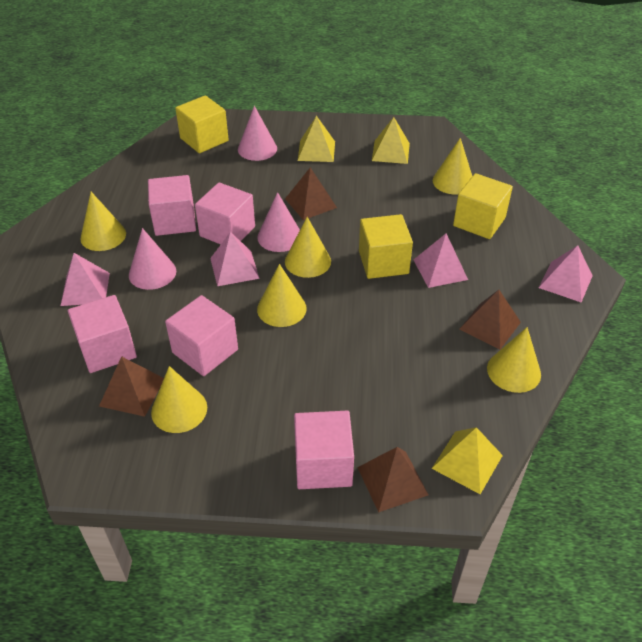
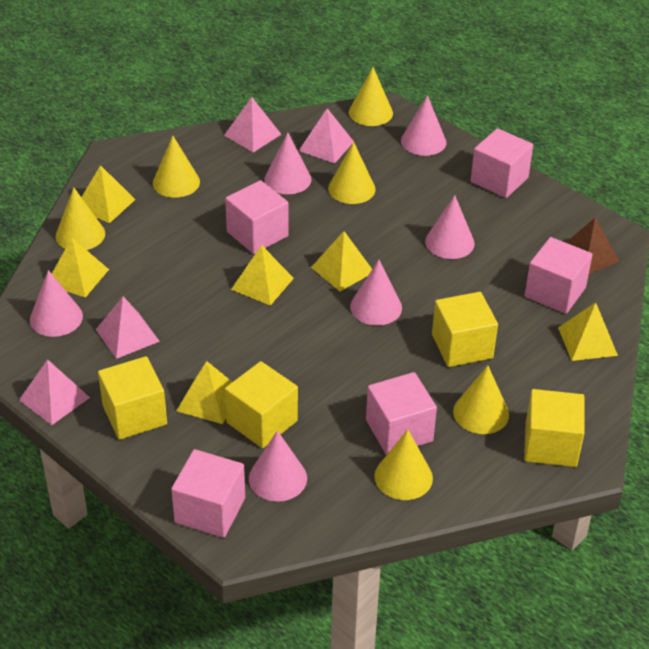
brown pyramid: 4 -> 1
pink cone: 3 -> 6
yellow cube: 3 -> 4
yellow pyramid: 3 -> 6

